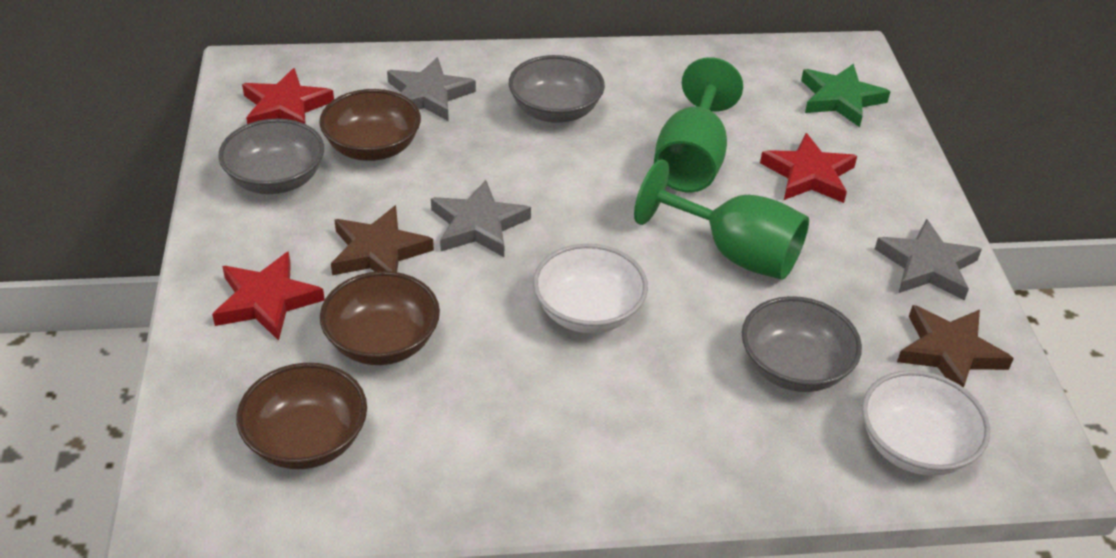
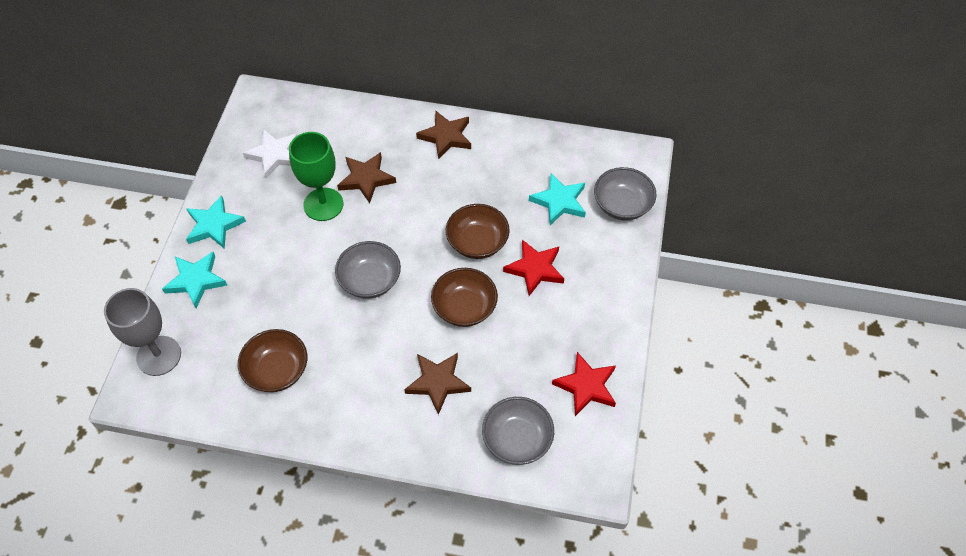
brown star: 2 -> 3
green goblet: 2 -> 1
green star: 1 -> 0
grey goblet: 0 -> 1
grey star: 3 -> 0
red star: 3 -> 2
turquoise star: 0 -> 3
white bowl: 2 -> 0
white star: 0 -> 1

